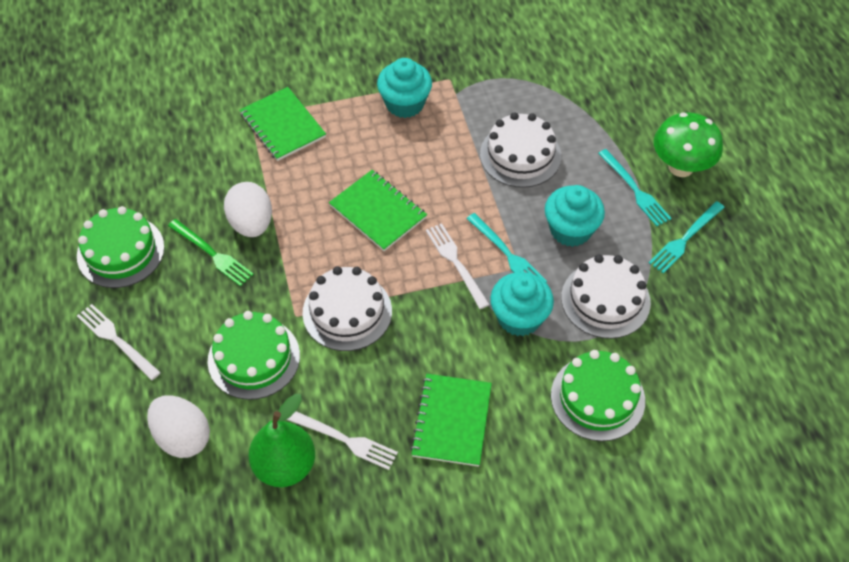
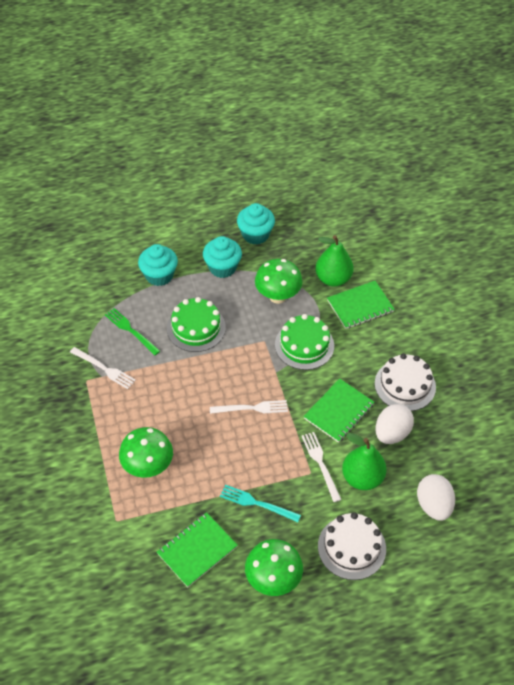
green cake: 3 -> 2
green mushroom: 1 -> 3
green pear: 1 -> 2
turquoise fork: 3 -> 1
white cake: 3 -> 2

